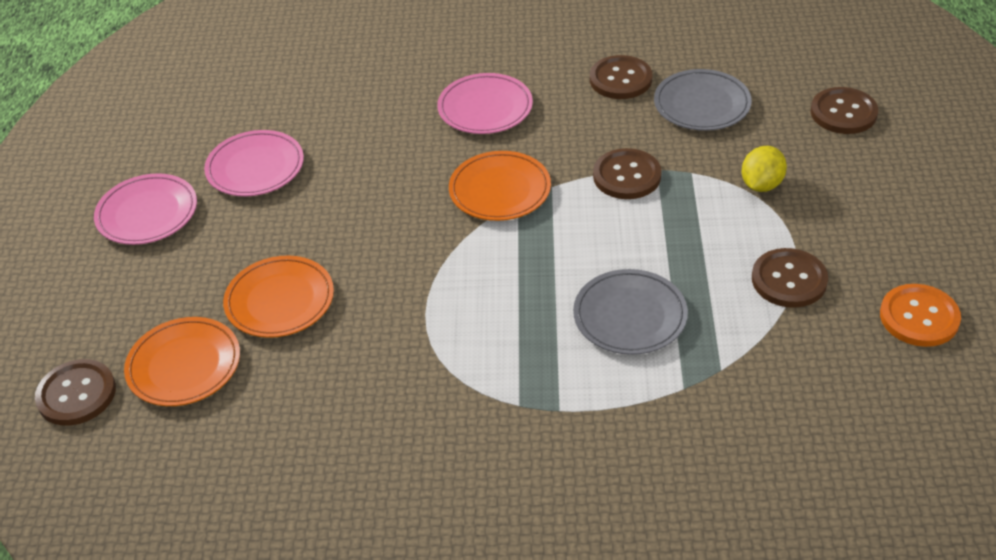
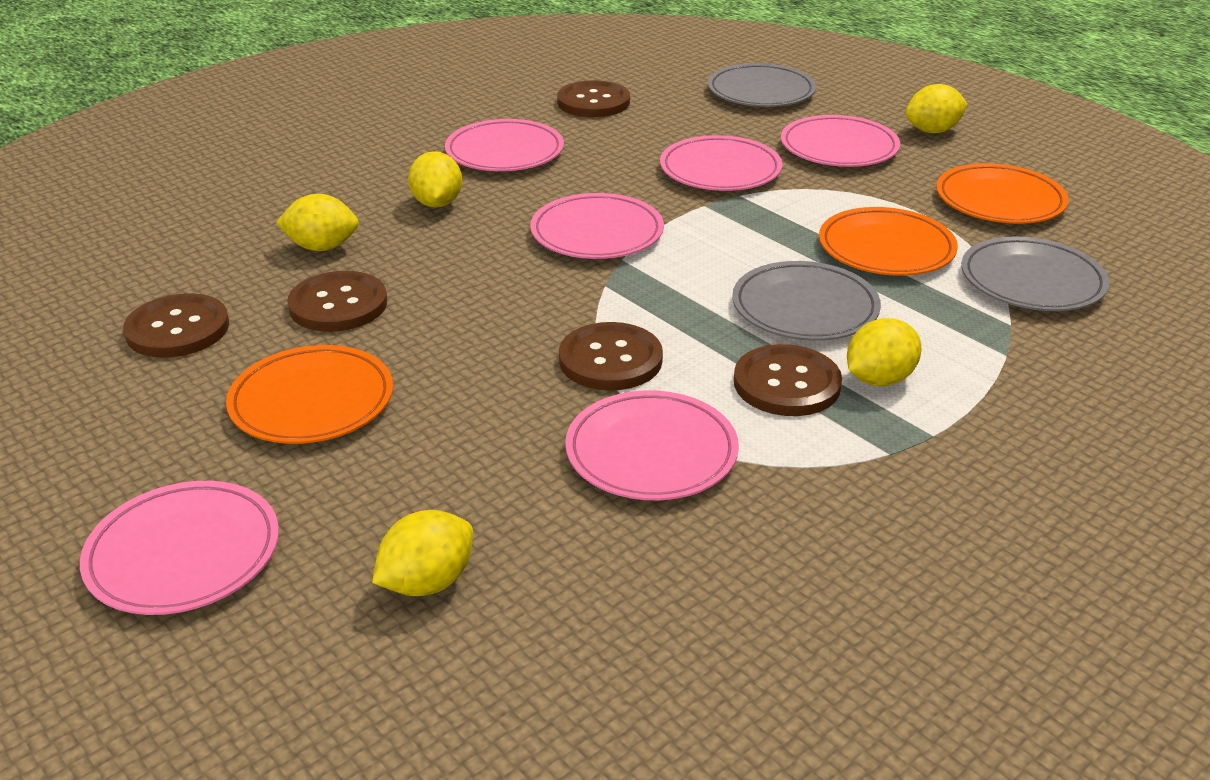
grey plate: 2 -> 3
orange button: 1 -> 0
pink plate: 3 -> 6
yellow lemon: 1 -> 5

